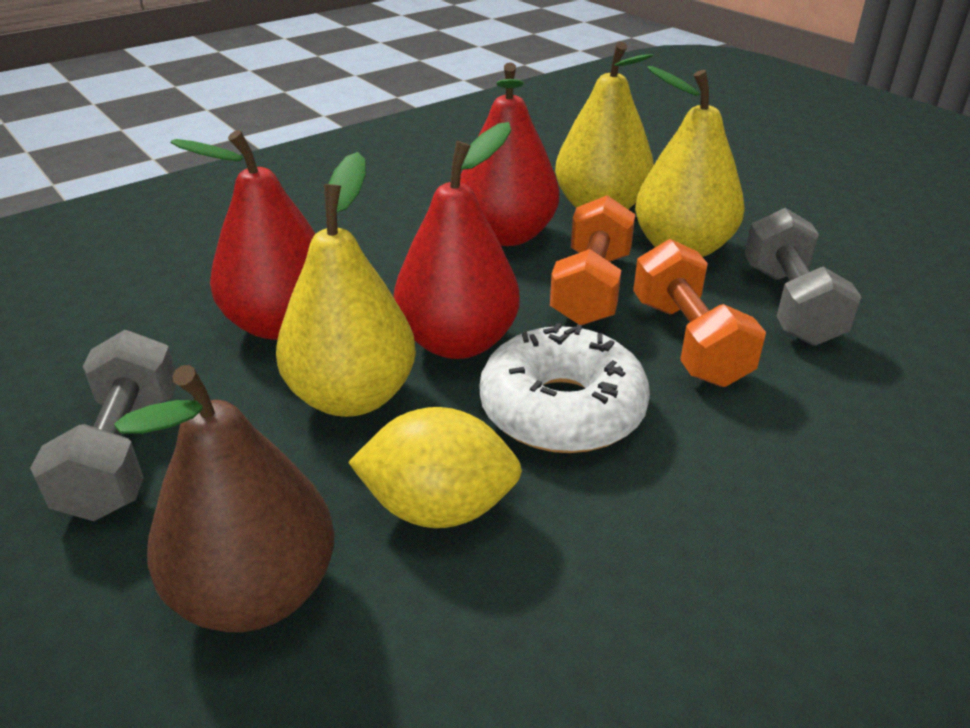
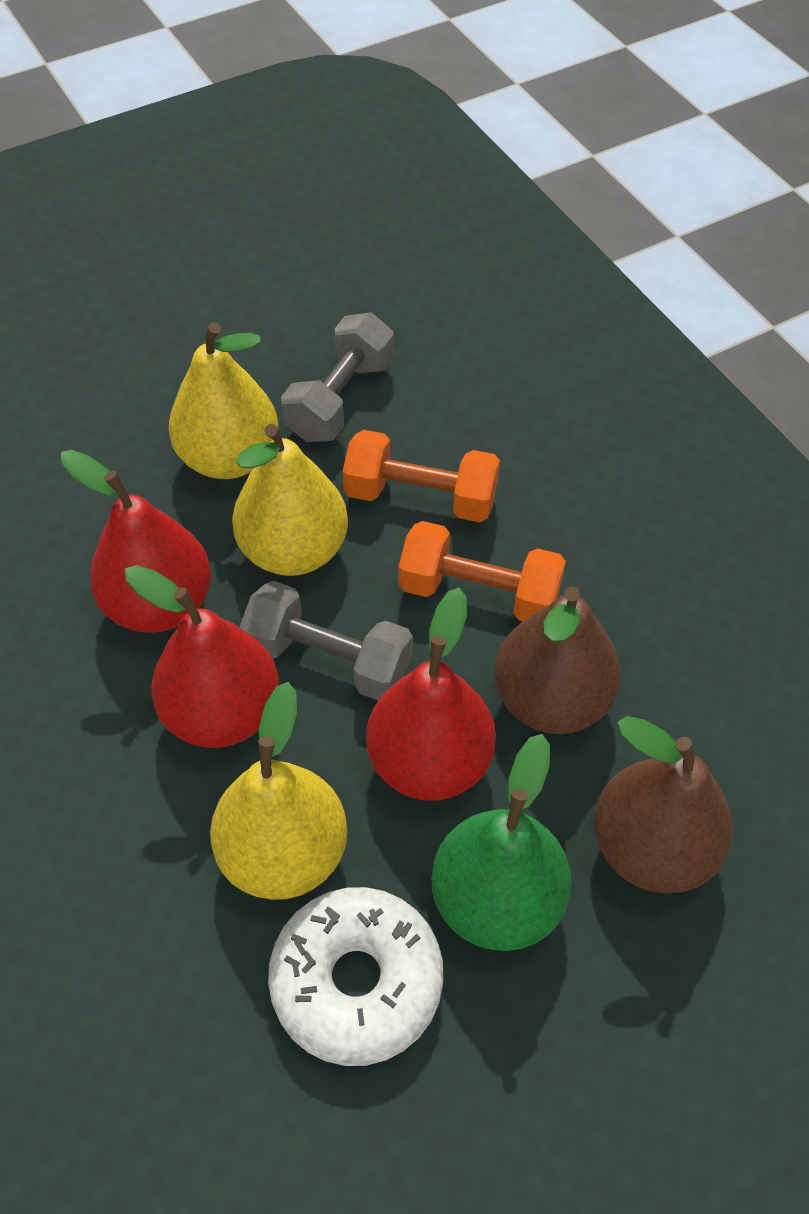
brown pear: 1 -> 2
green pear: 0 -> 1
yellow lemon: 1 -> 0

